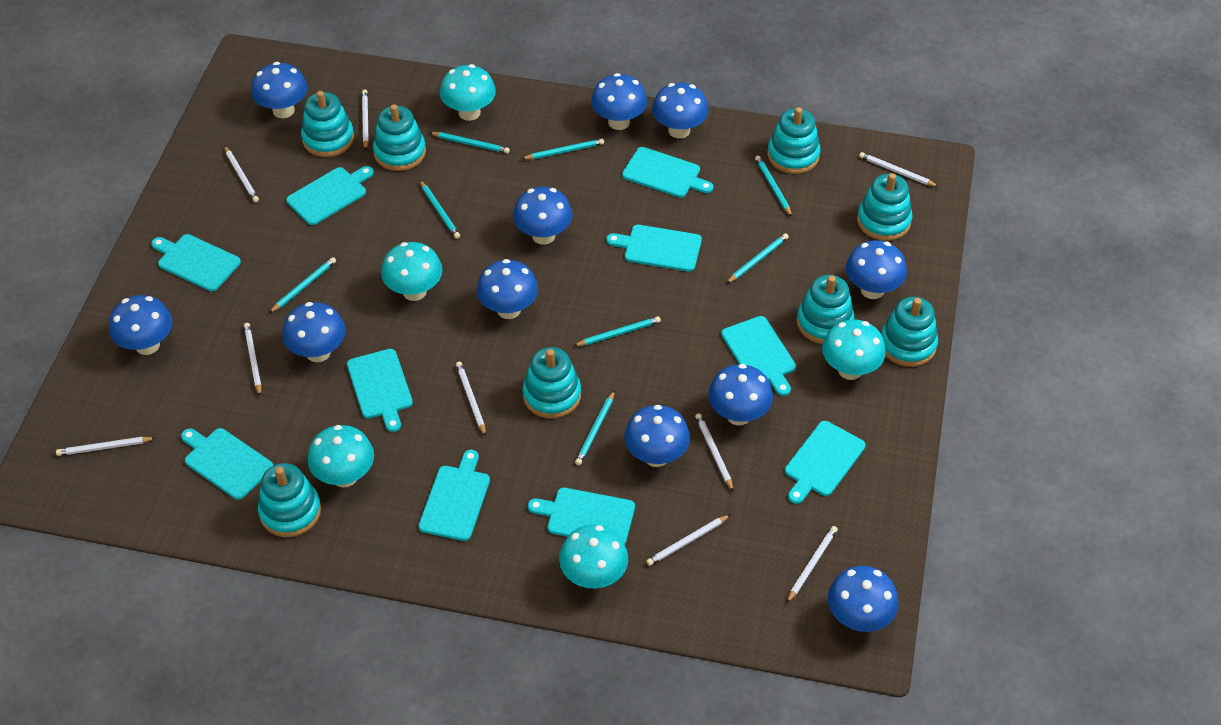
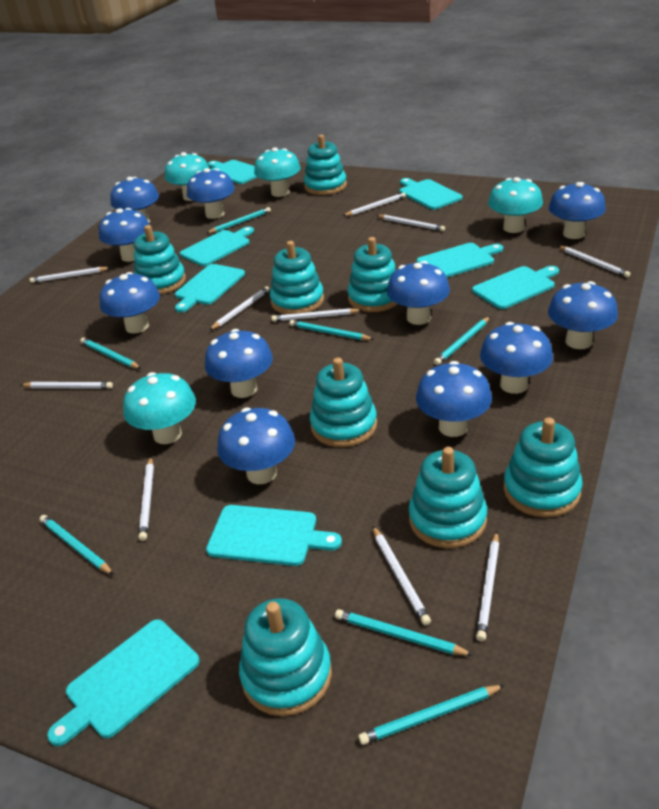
turquoise cutting board: 10 -> 8
turquoise mushroom: 5 -> 4
turquoise pencil: 8 -> 7
white pencil: 9 -> 10

